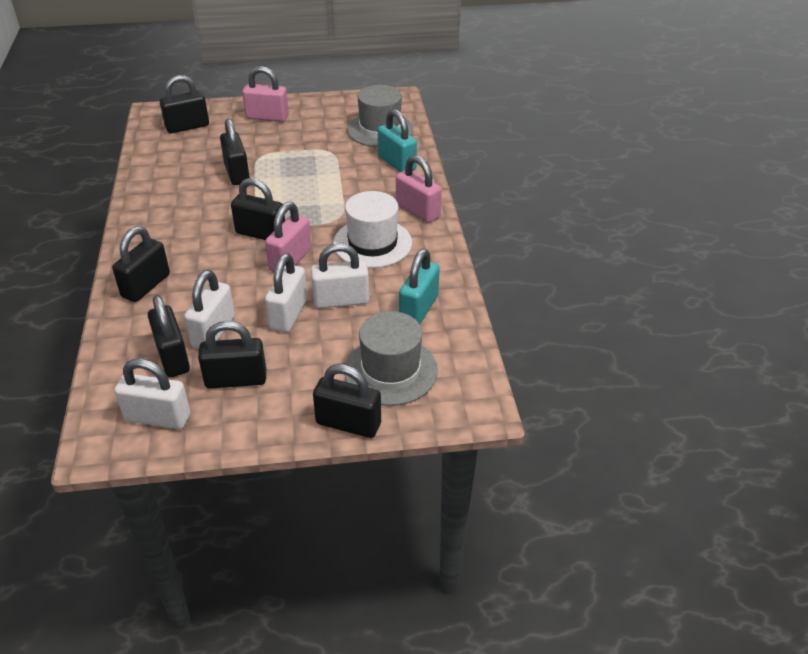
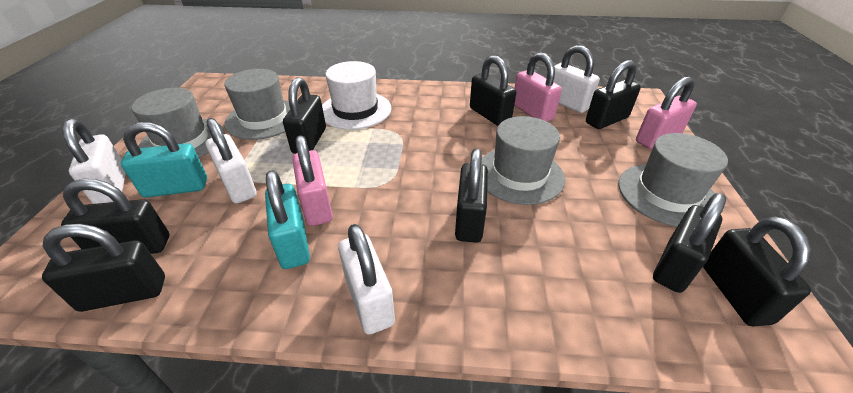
black padlock: 7 -> 8
grey hat: 2 -> 4

